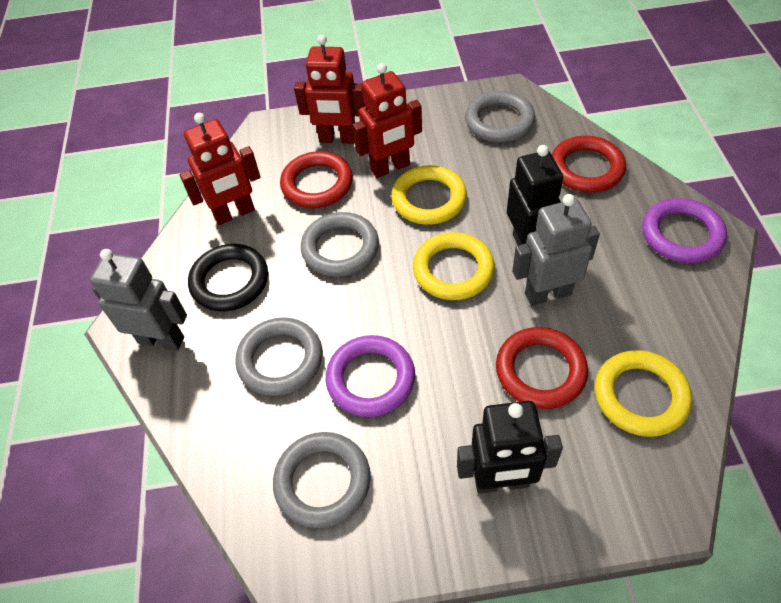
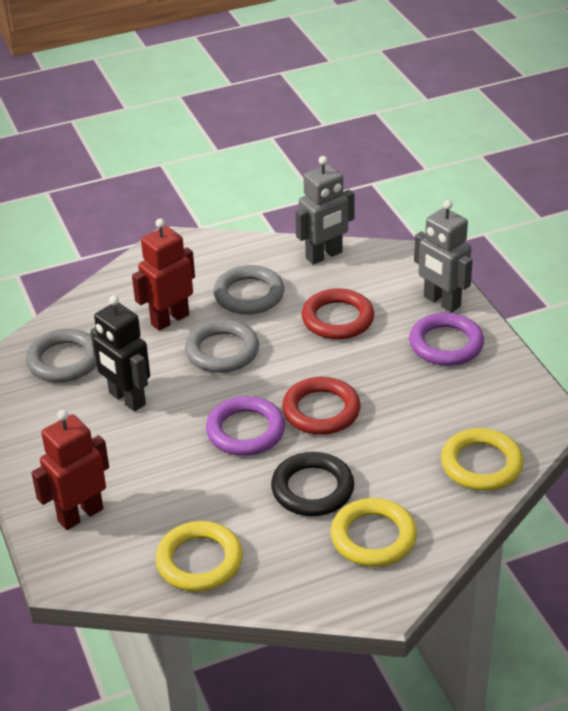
black robot: 2 -> 1
grey ring: 4 -> 3
red ring: 3 -> 2
red robot: 3 -> 2

